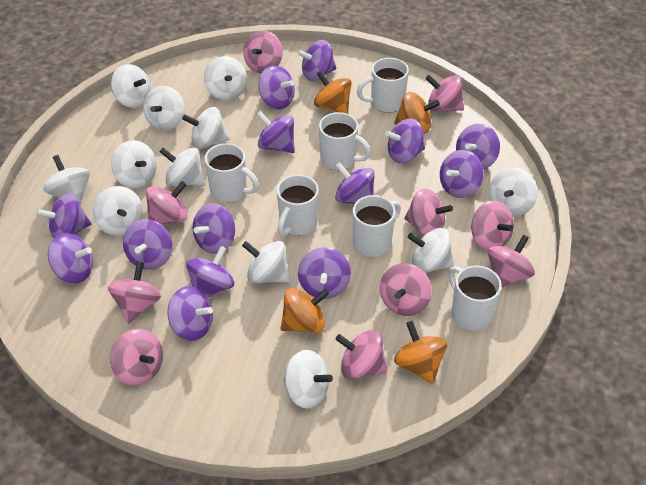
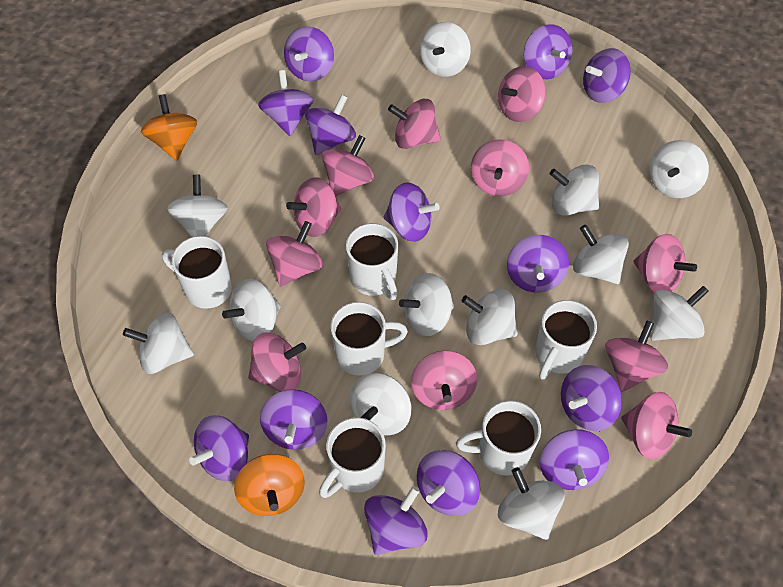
orange spinning top: 4 -> 2
pink spinning top: 10 -> 11
purple spinning top: 14 -> 13

